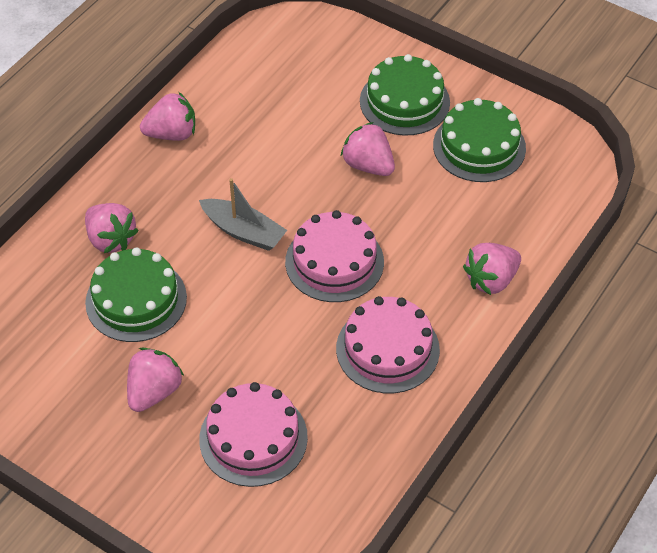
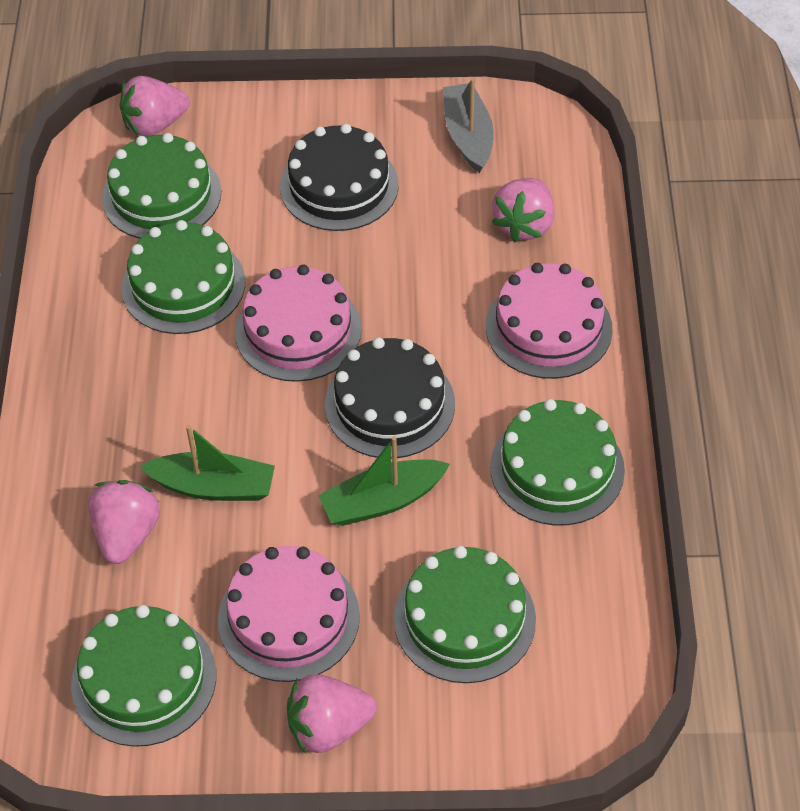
black cake: 0 -> 2
green boat: 0 -> 2
green cake: 3 -> 5
pink strawberry: 5 -> 4

